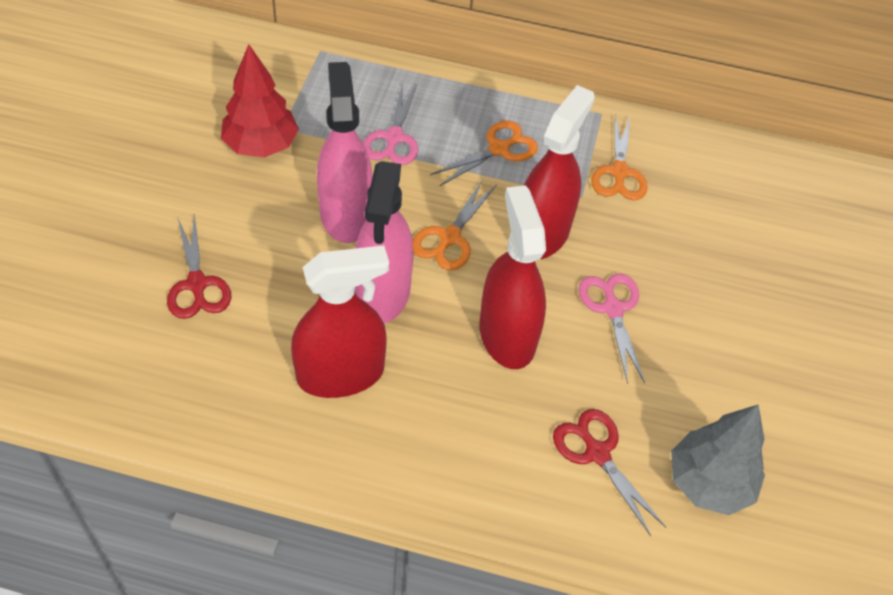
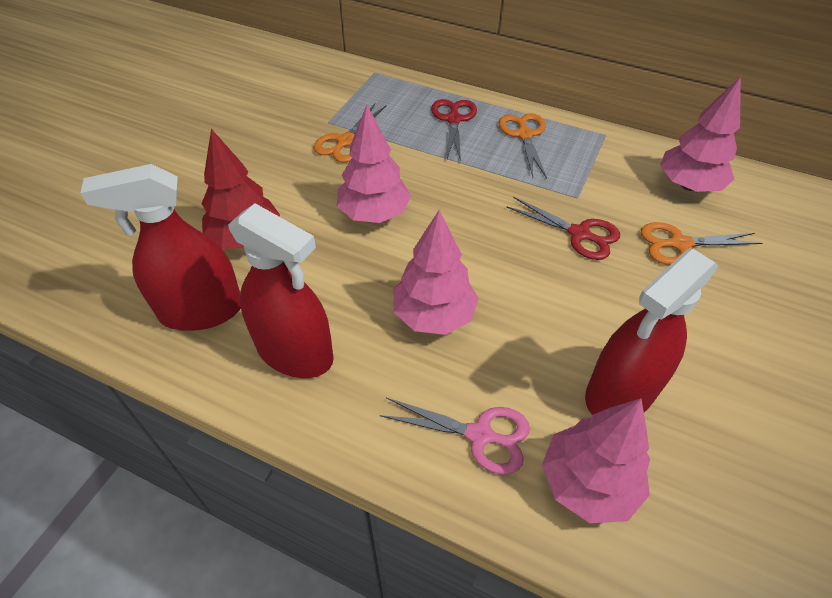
grey tree: 1 -> 0
pink scissors: 2 -> 1
pink spray bottle: 2 -> 0
pink tree: 0 -> 4

